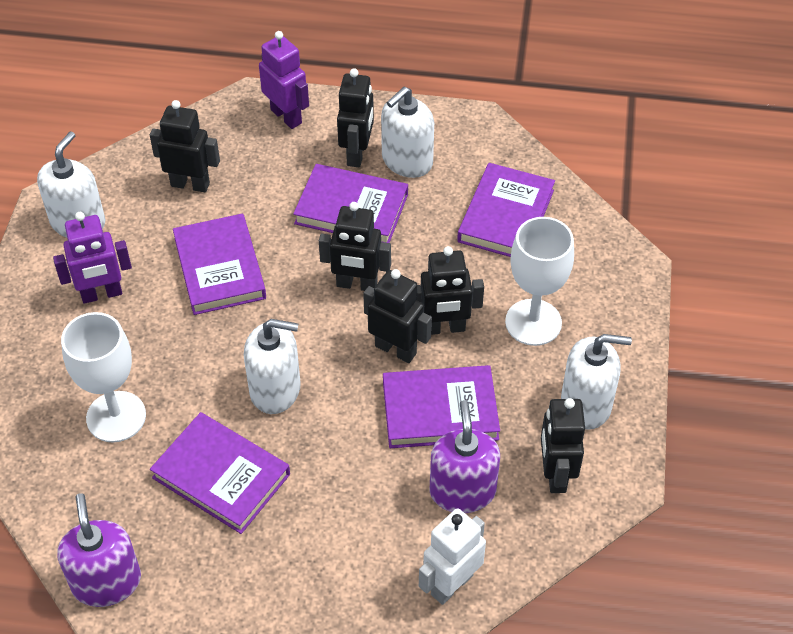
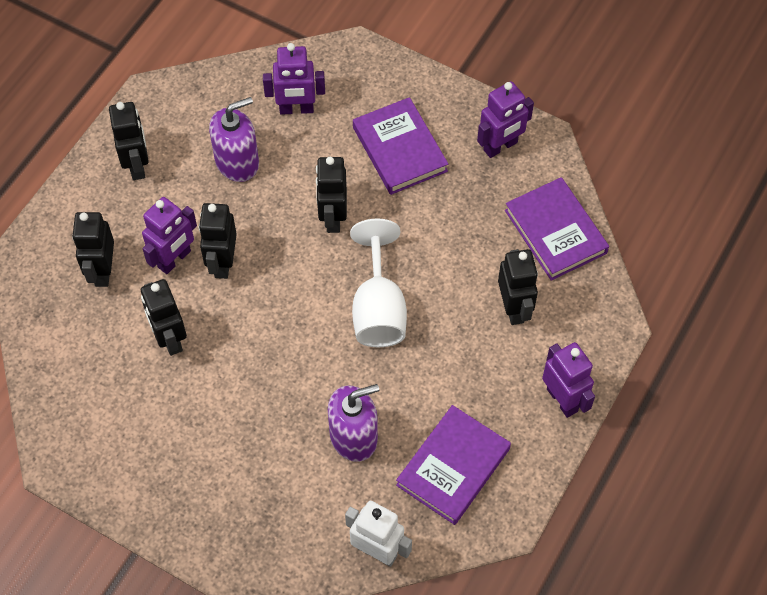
purple book: 5 -> 3
purple robot: 2 -> 4
white goblet: 2 -> 1
white soap dispenser: 4 -> 0

